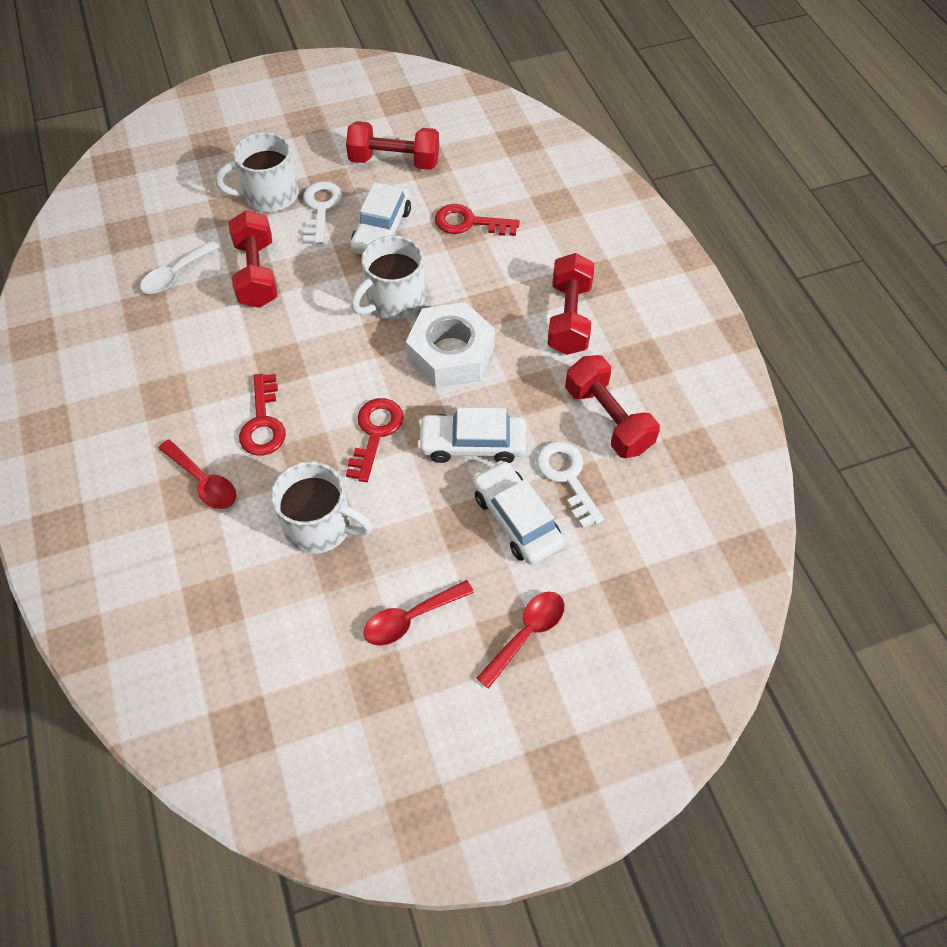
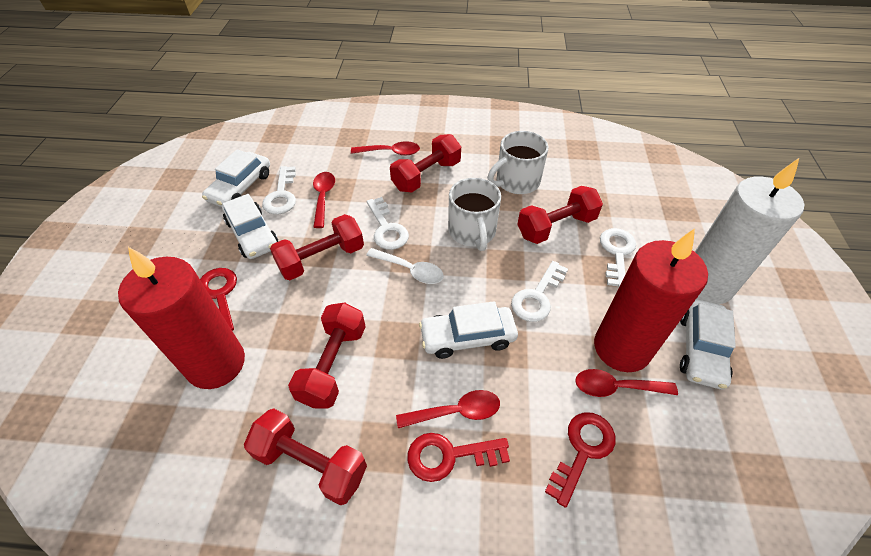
red candle: 0 -> 2
red dumbbell: 4 -> 5
red spoon: 3 -> 4
white candle: 0 -> 1
white car: 3 -> 4
white key: 2 -> 4
white mug: 3 -> 2
white nut: 1 -> 0

